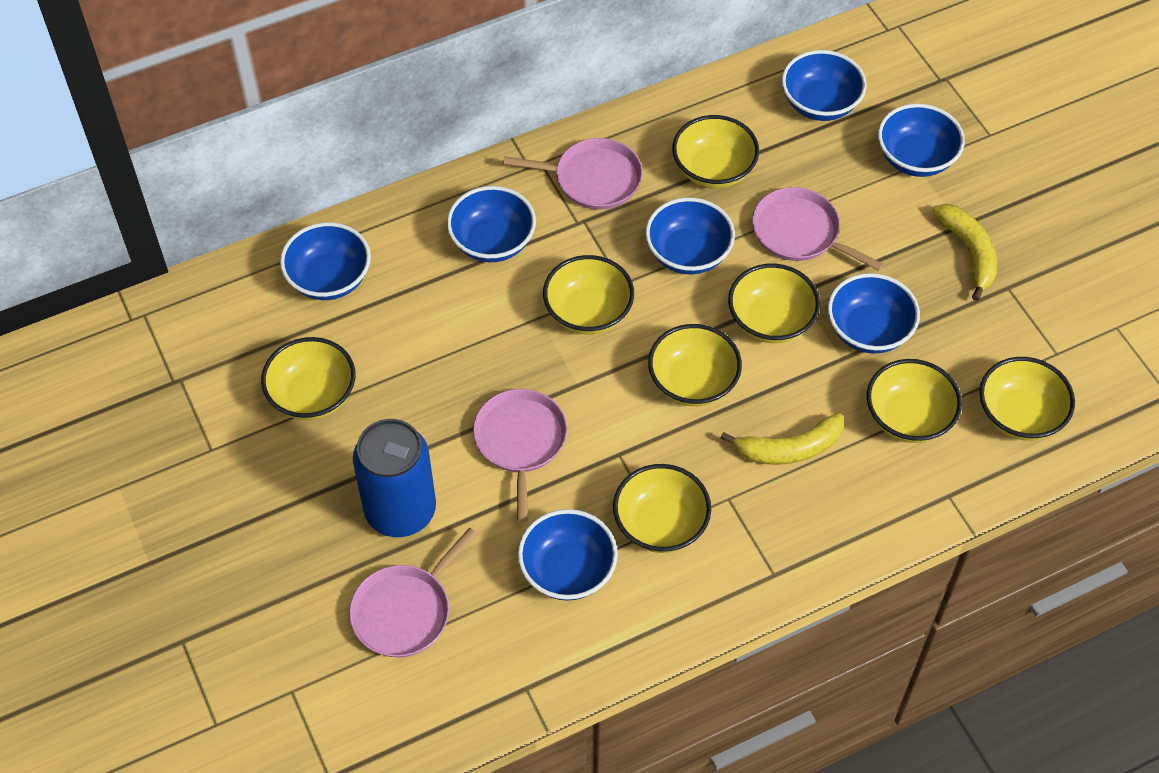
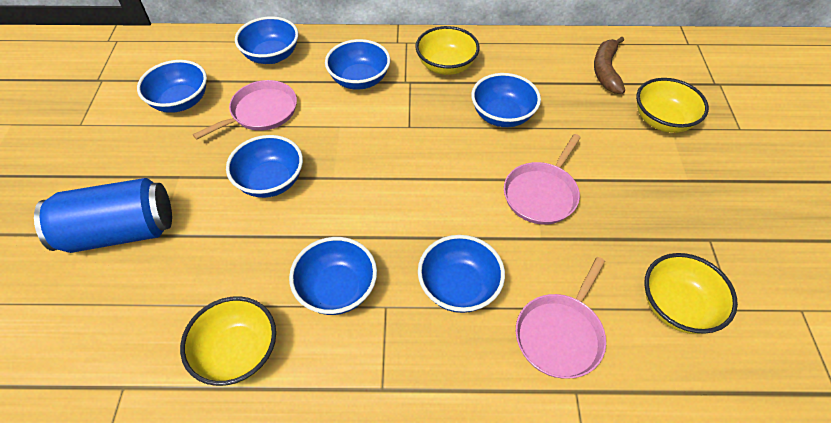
brown banana: 0 -> 1
pink pan: 4 -> 3
yellow banana: 2 -> 0
yellow bowl: 8 -> 4

